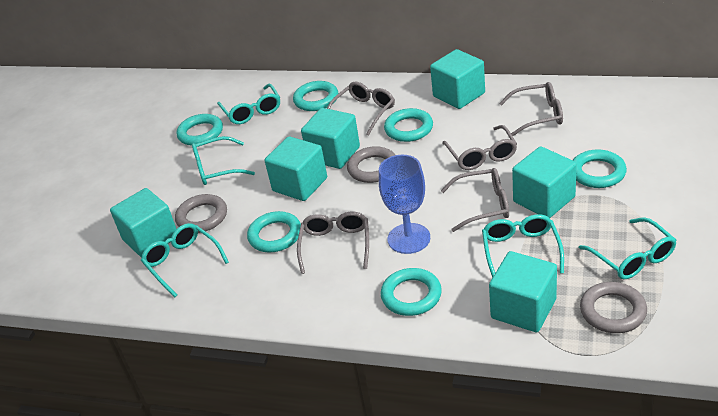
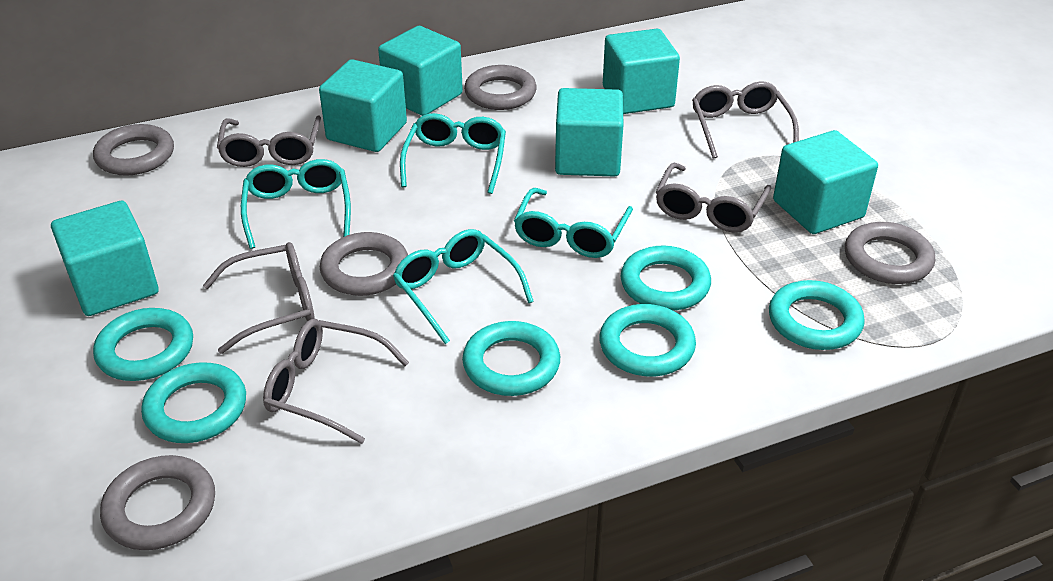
blue goblet: 1 -> 0
grey ring: 3 -> 5
turquoise glasses: 5 -> 4

